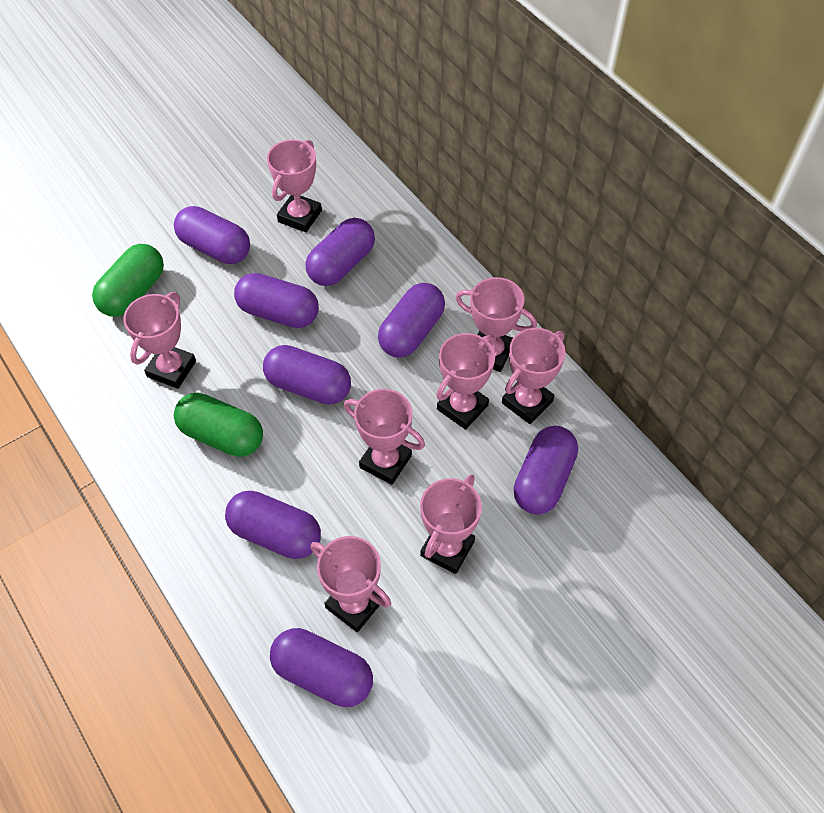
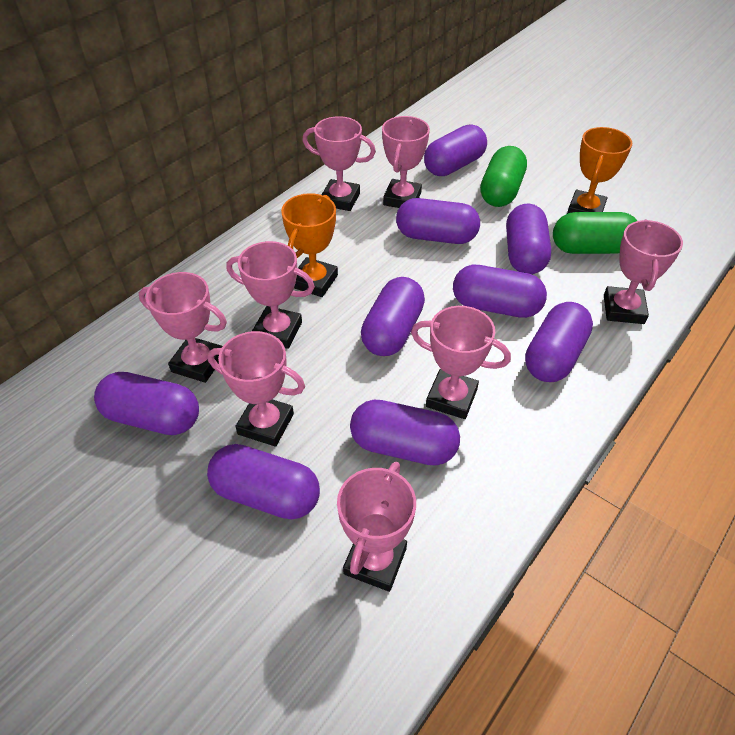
orange trophy: 0 -> 2
purple capsule: 8 -> 9

